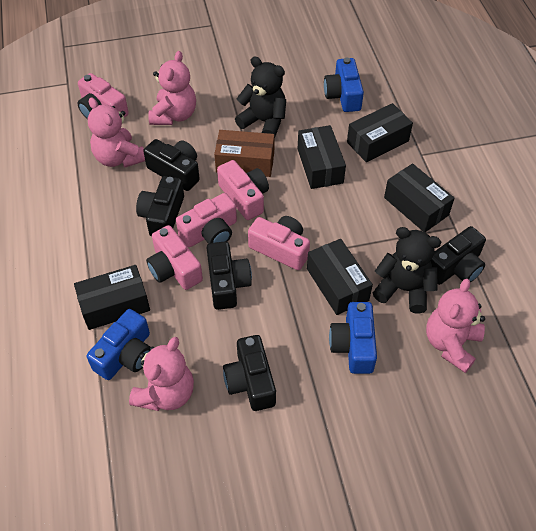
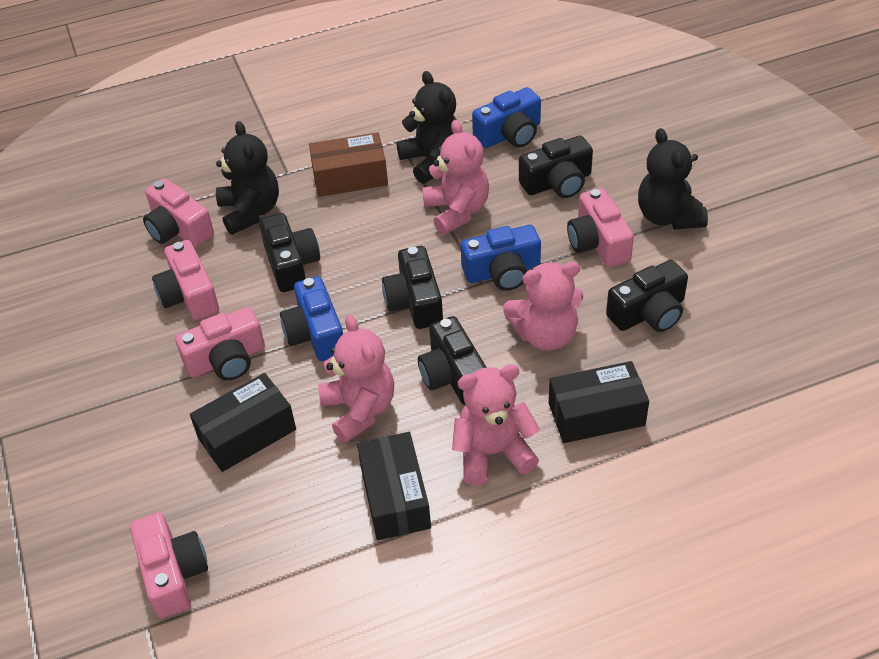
black box: 5 -> 3
black teddy bear: 2 -> 3

